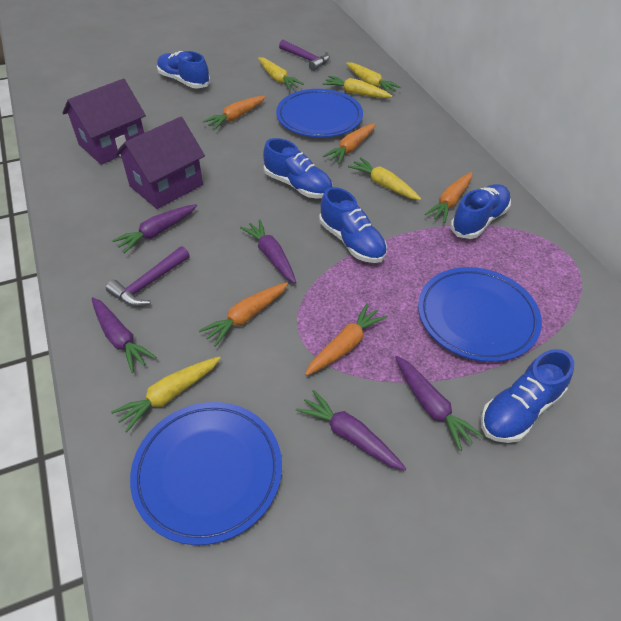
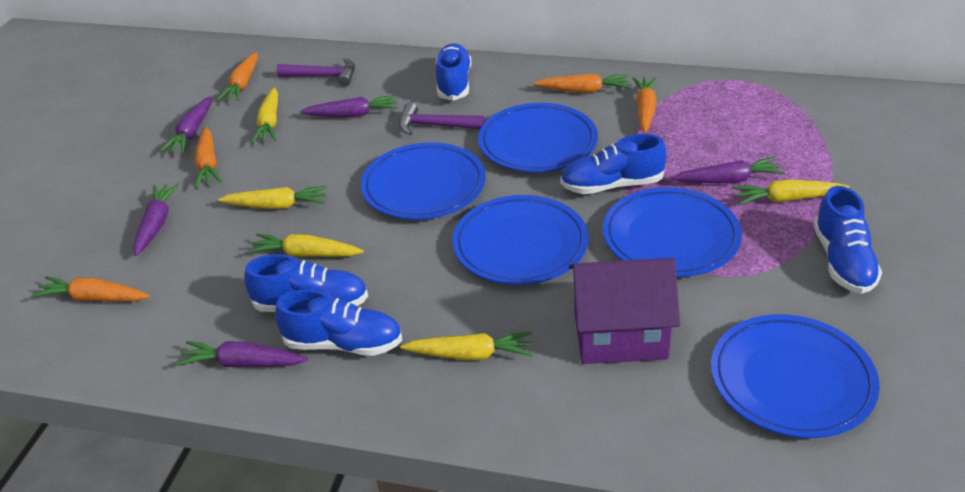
blue plate: 3 -> 5
purple house: 2 -> 1

